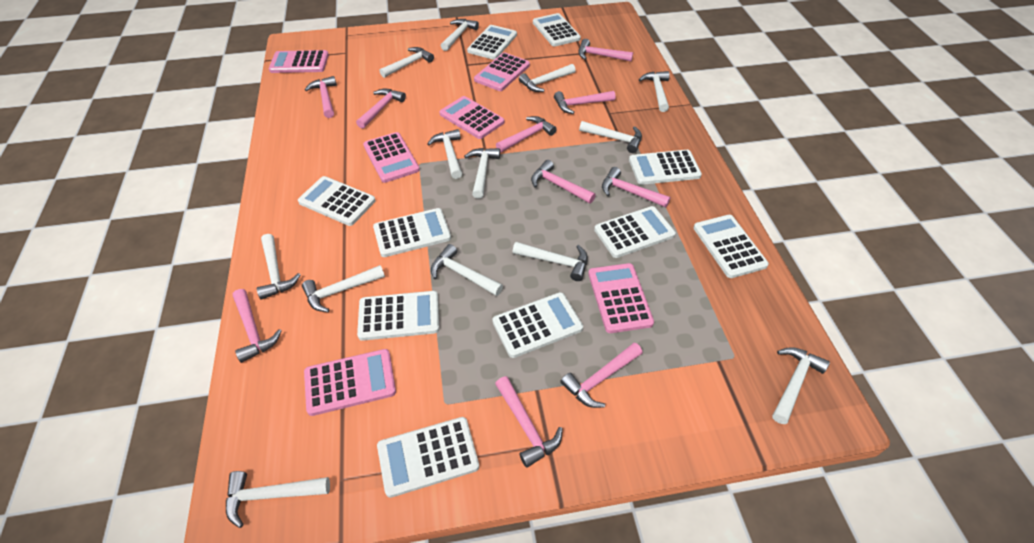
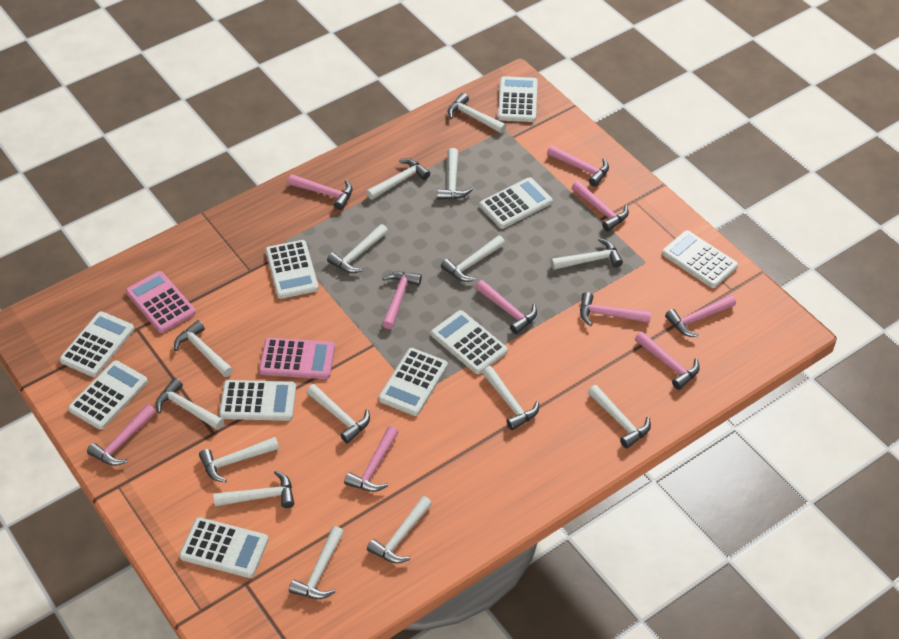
pink calculator: 6 -> 2
white hammer: 13 -> 15

